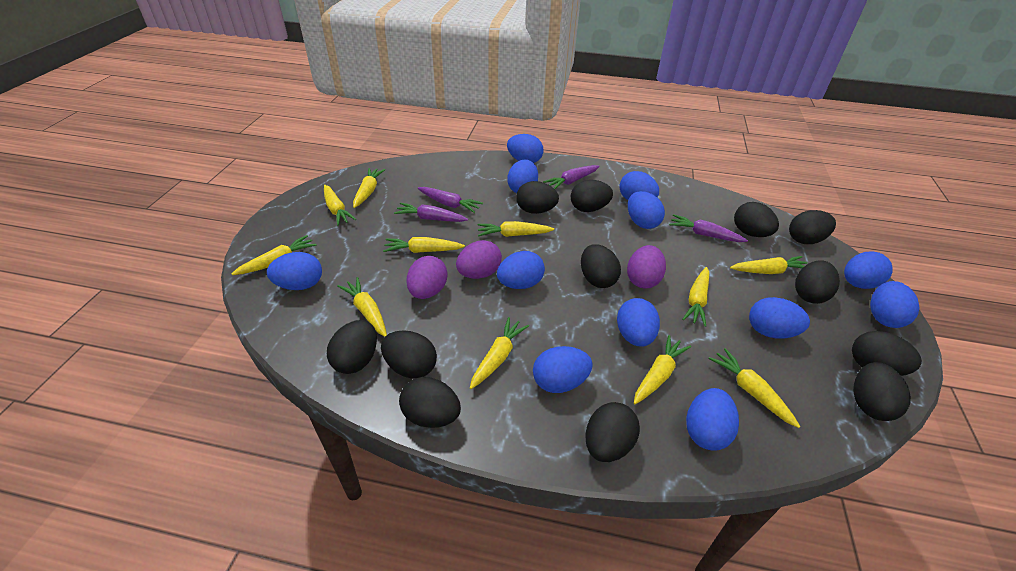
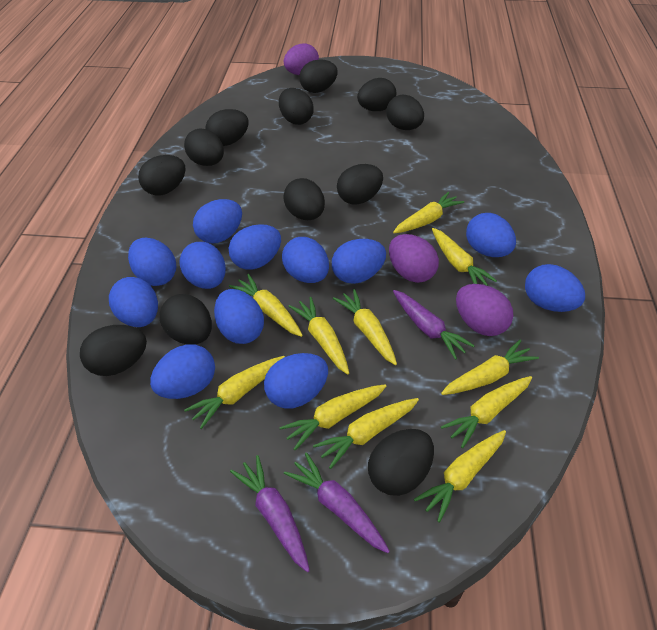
purple carrot: 4 -> 3

